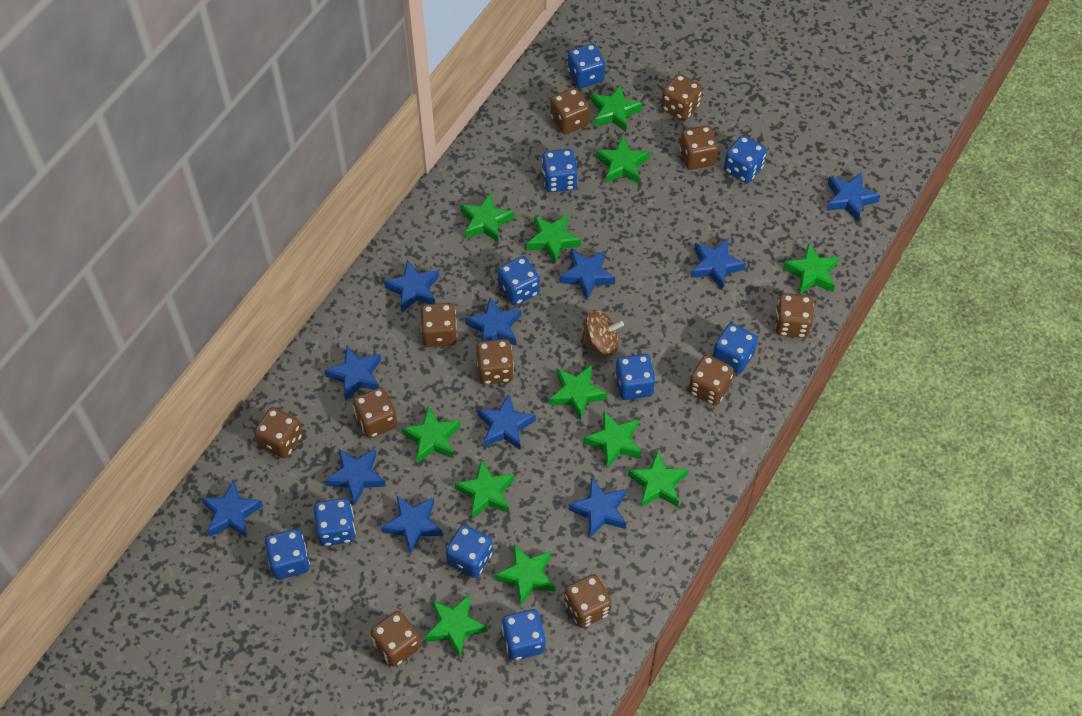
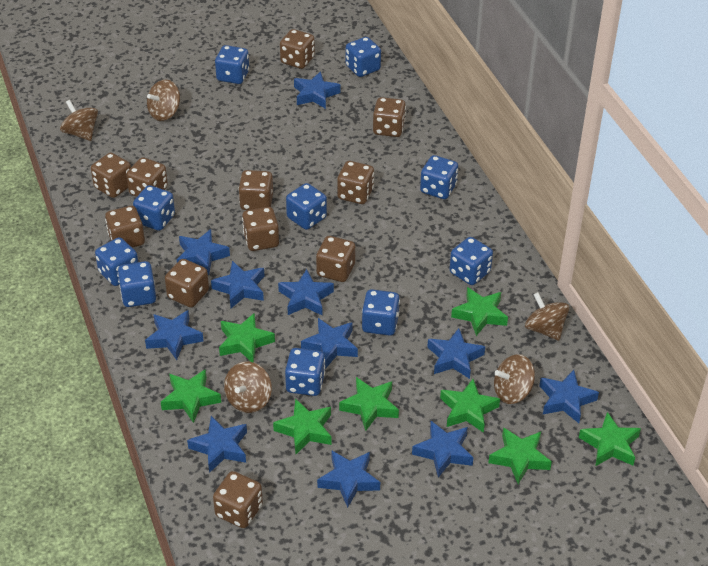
brown spinning top: 1 -> 5
green star: 12 -> 8

